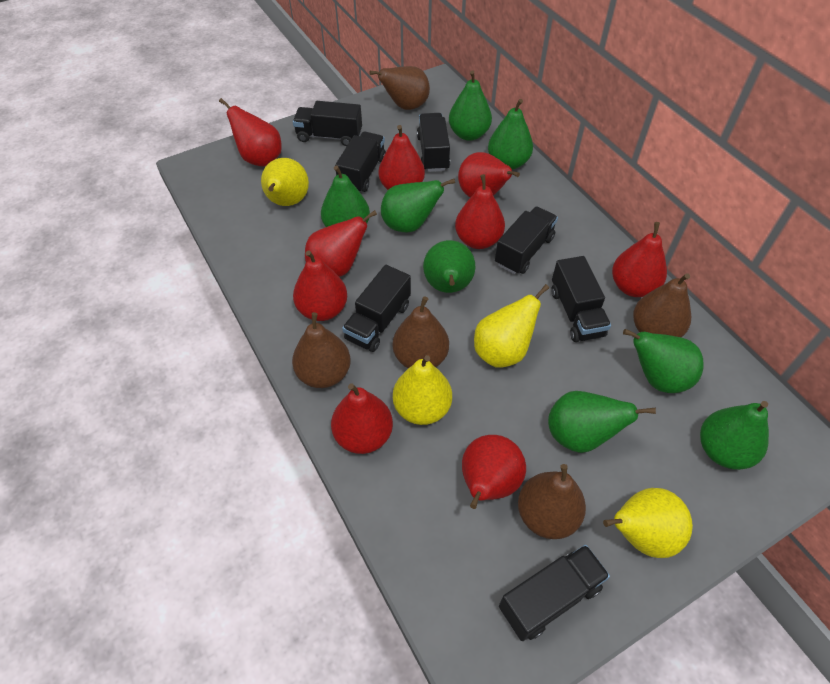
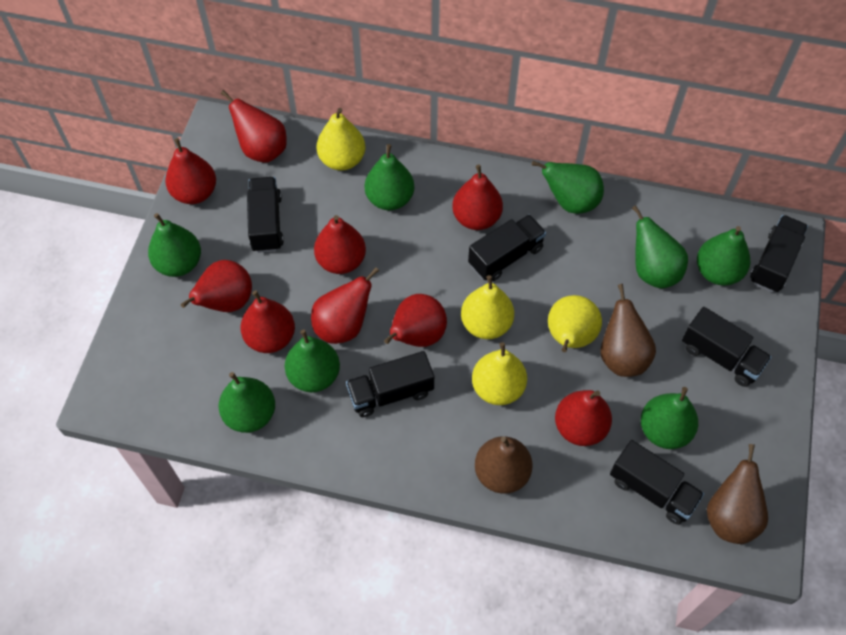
black truck: 7 -> 6
brown pear: 5 -> 3

